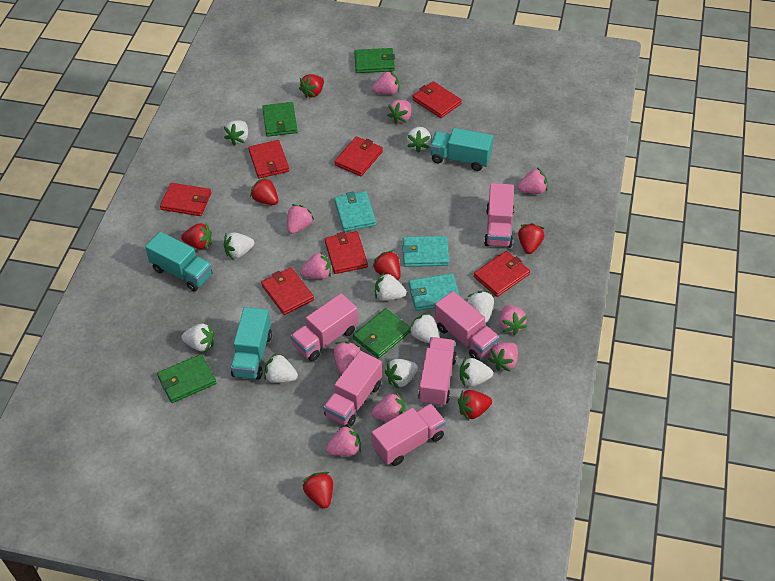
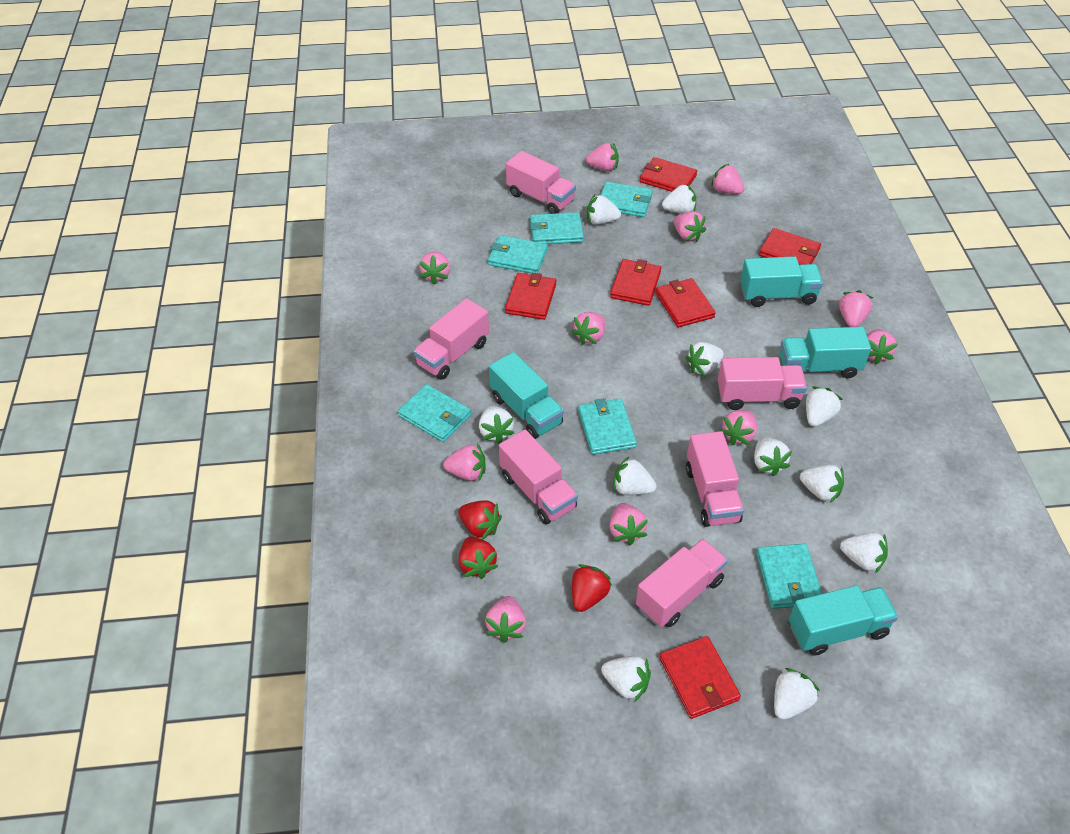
green wallet: 4 -> 0
pink strawberry: 10 -> 11
red strawberry: 7 -> 3
red wallet: 7 -> 6
turquoise truck: 3 -> 4
turquoise wallet: 3 -> 6
white strawberry: 10 -> 11

